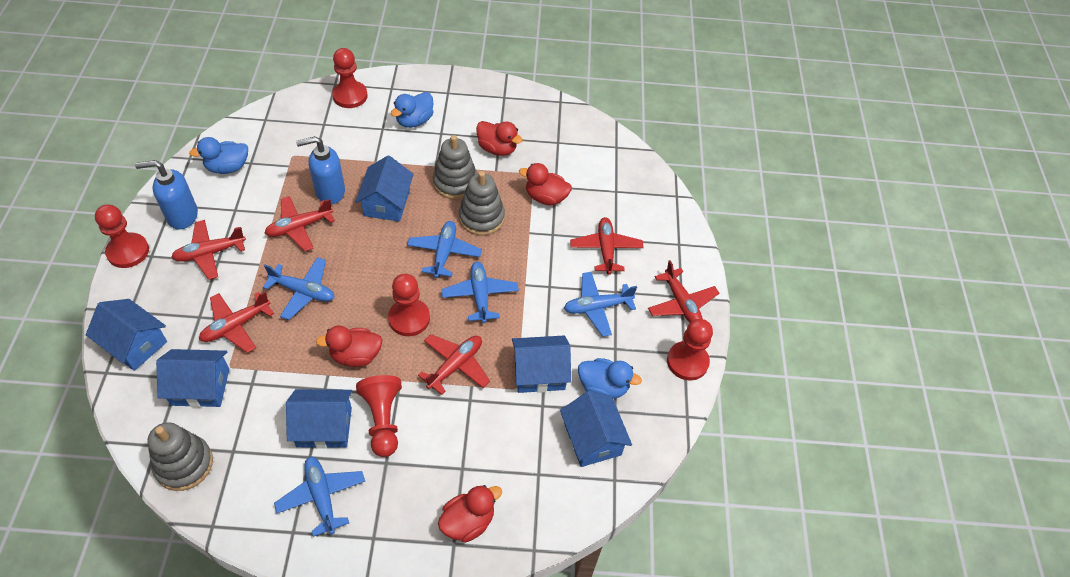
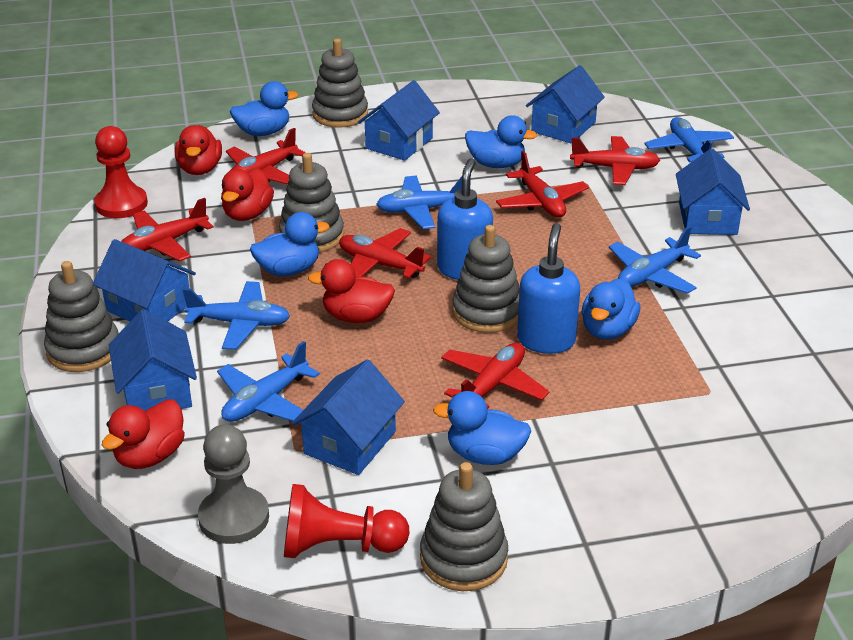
blue duck: 3 -> 5
grey pawn: 0 -> 1
grey stacking toy: 3 -> 5
red pawn: 5 -> 2

